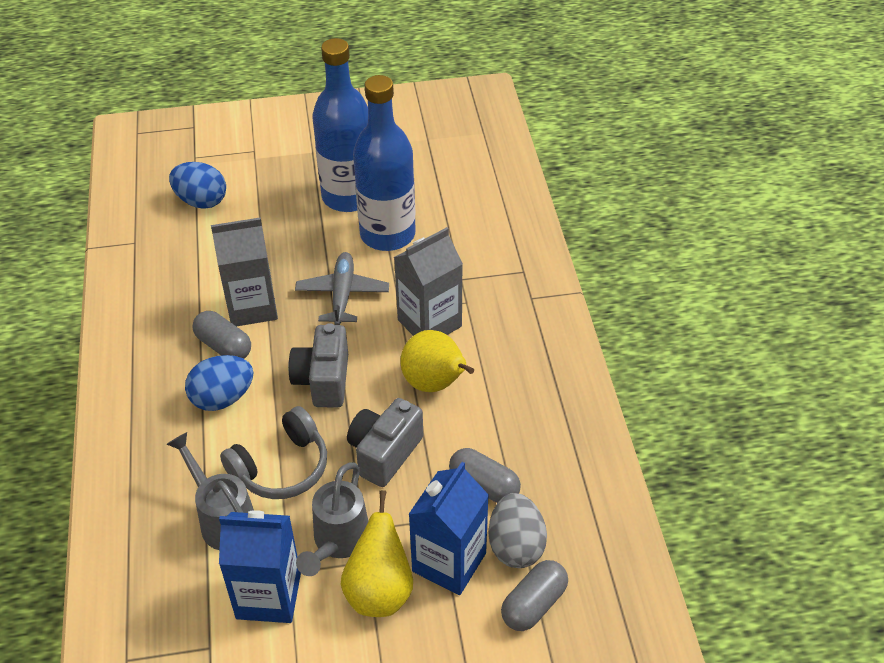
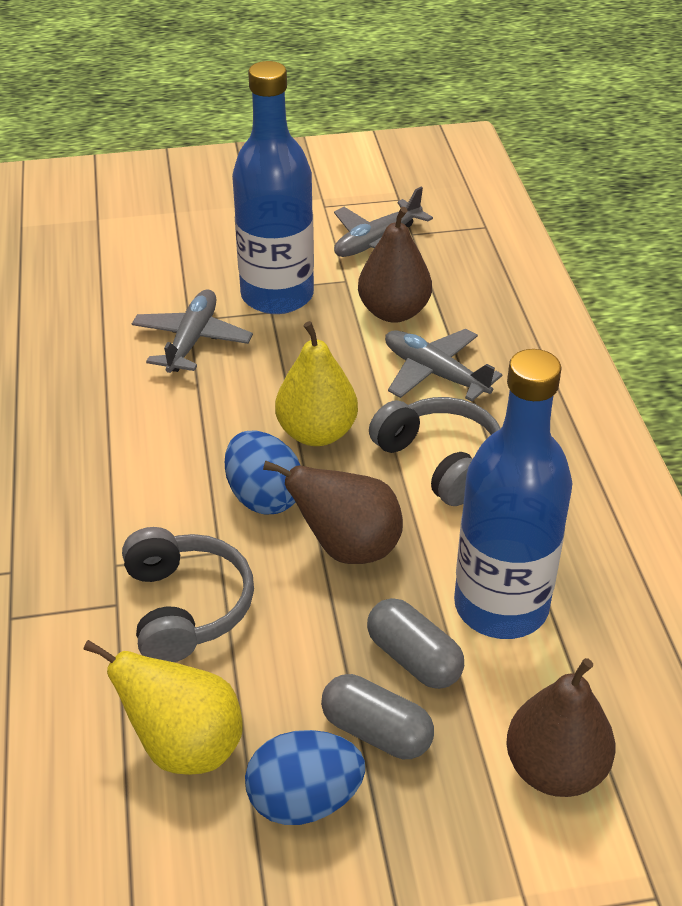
blue carton: 2 -> 0
brown pear: 0 -> 3
grey camera: 2 -> 0
grey capsule: 3 -> 2
grey carton: 2 -> 0
grey egg: 1 -> 0
grey headphones: 1 -> 2
grey plane: 1 -> 3
grey watering can: 2 -> 0

